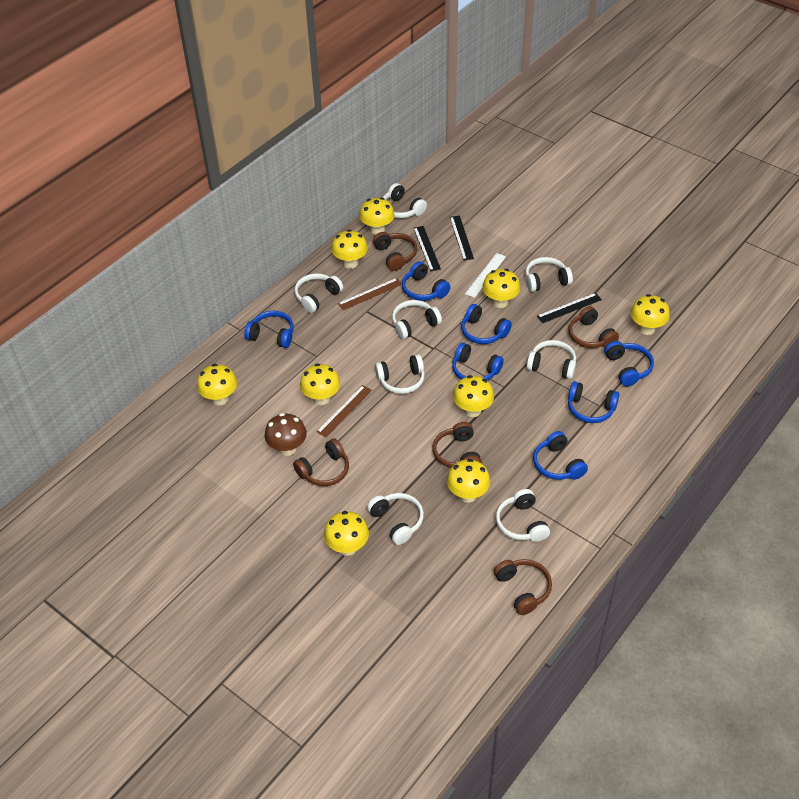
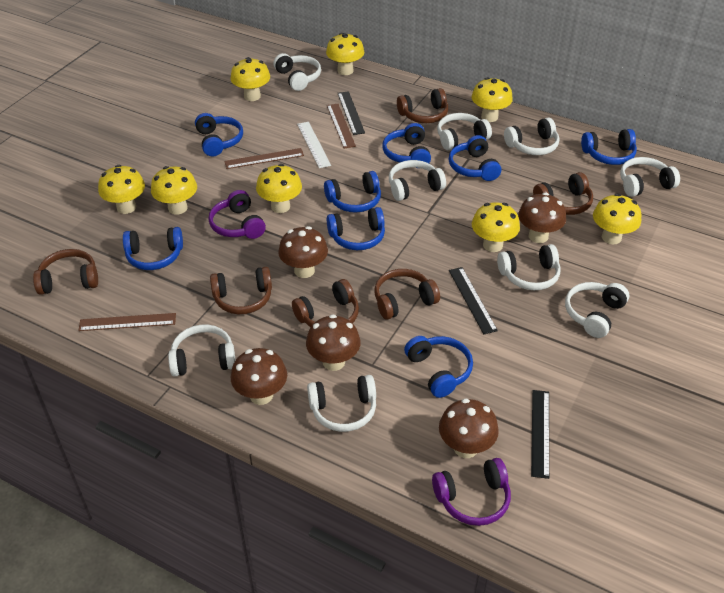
blue headphones: 7 -> 8
brown headphones: 5 -> 6
brown mushroom: 1 -> 5
brown ruler: 2 -> 3
purple headphones: 0 -> 2
white headphones: 8 -> 9
yellow mushroom: 9 -> 8

